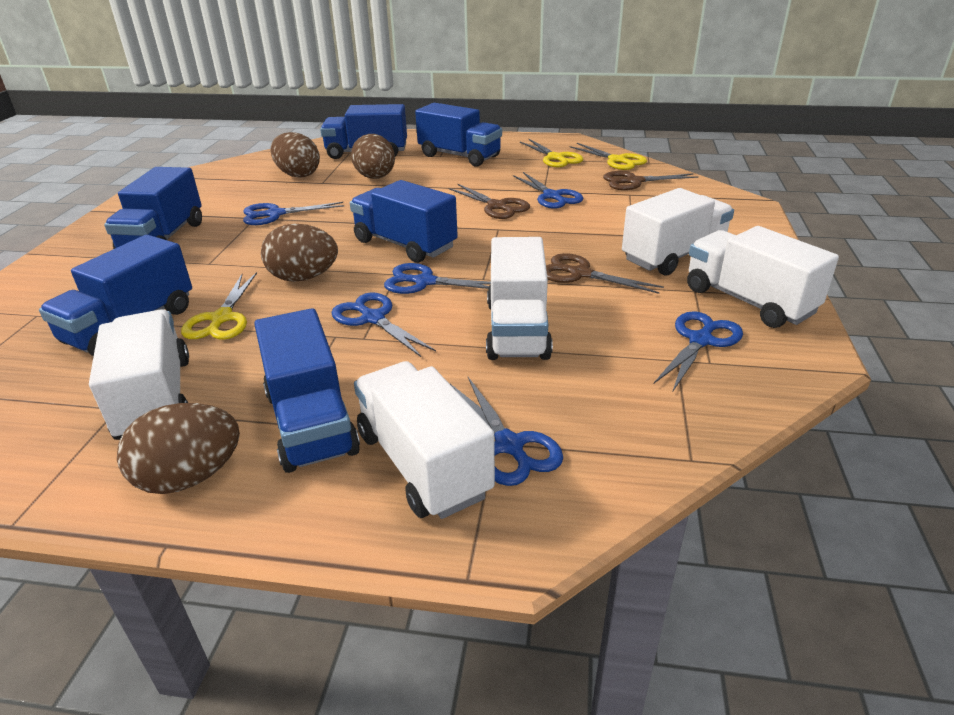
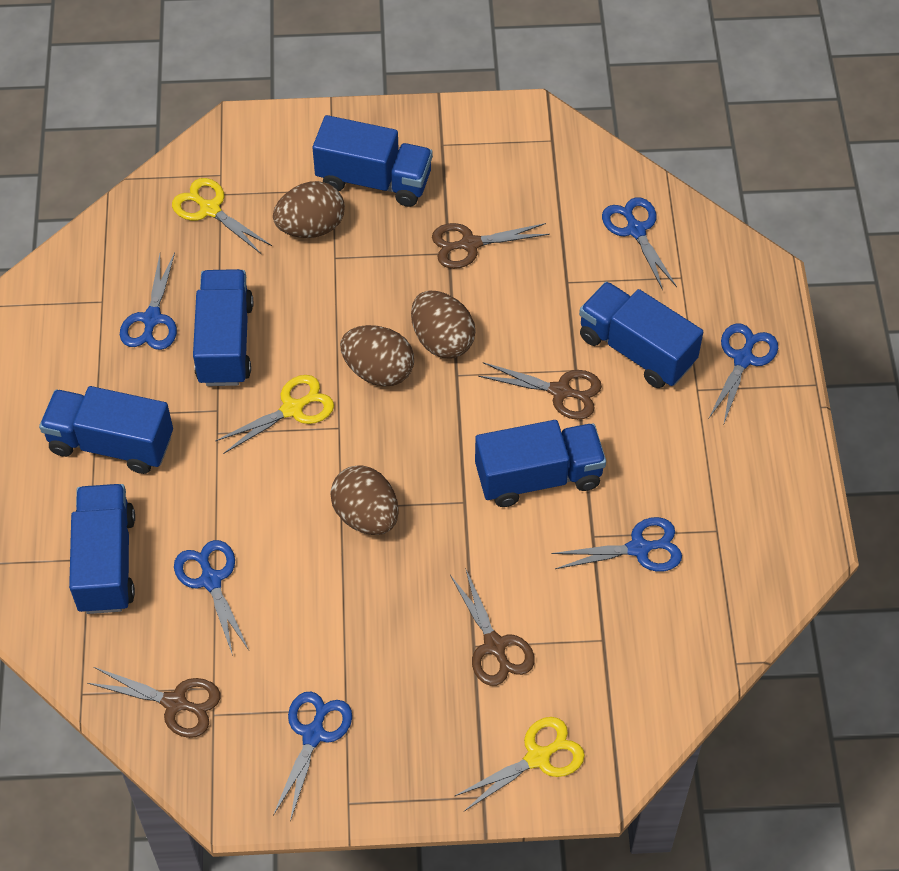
brown scissors: 3 -> 4
white truck: 5 -> 0

